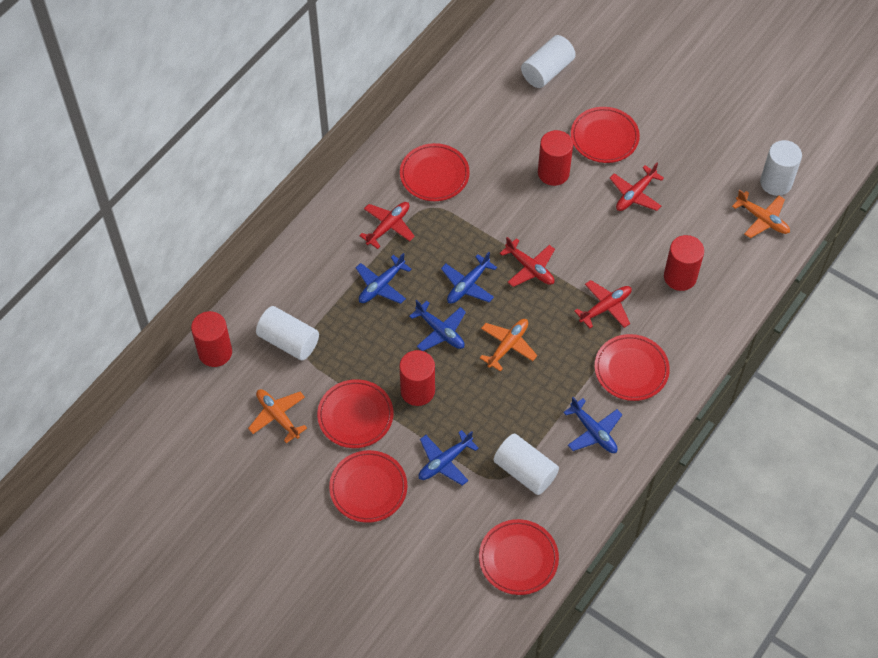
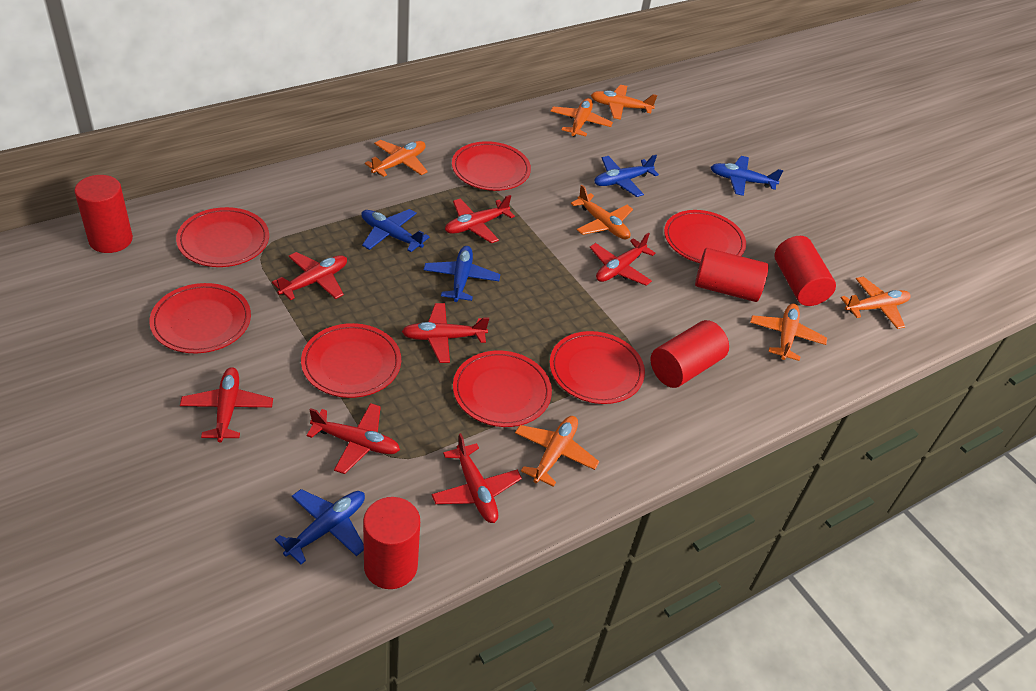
orange plane: 3 -> 7
red cylinder: 4 -> 5
red plane: 4 -> 7
red plate: 6 -> 7
white cylinder: 4 -> 0

